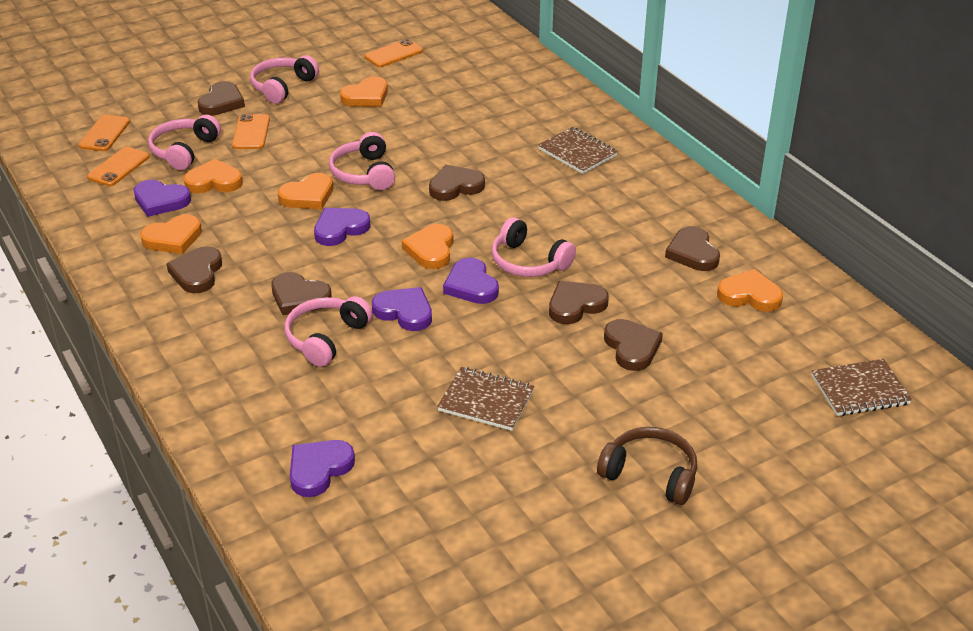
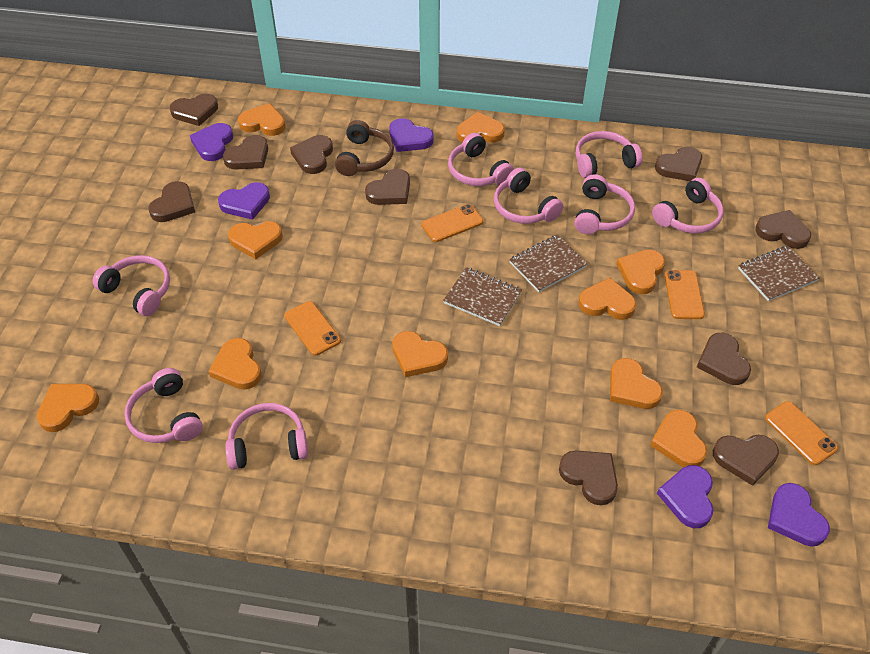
brown heart: 7 -> 10
orange heart: 6 -> 10
pink headphones: 5 -> 8

